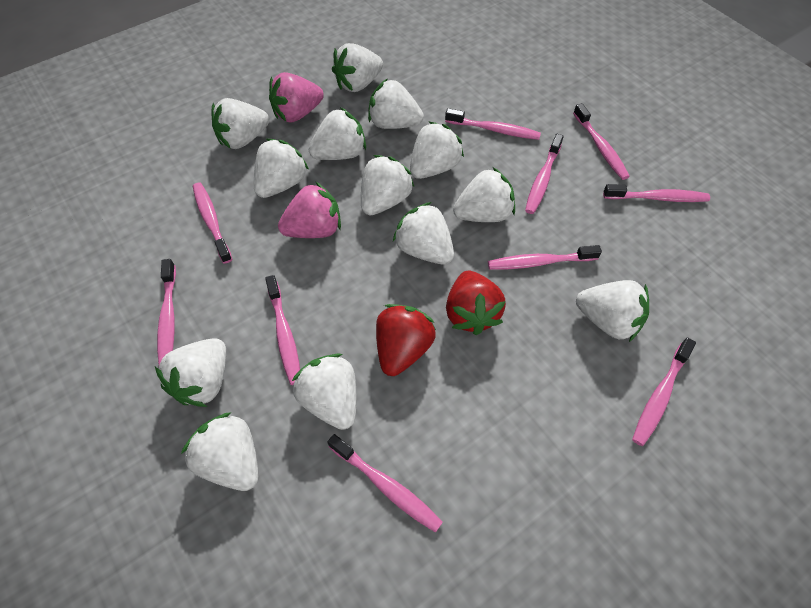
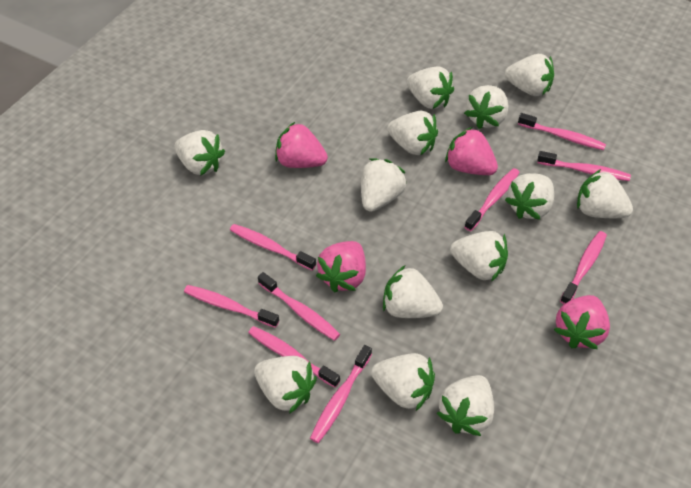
pink strawberry: 2 -> 4
pink toothbrush: 10 -> 9
red strawberry: 2 -> 0

